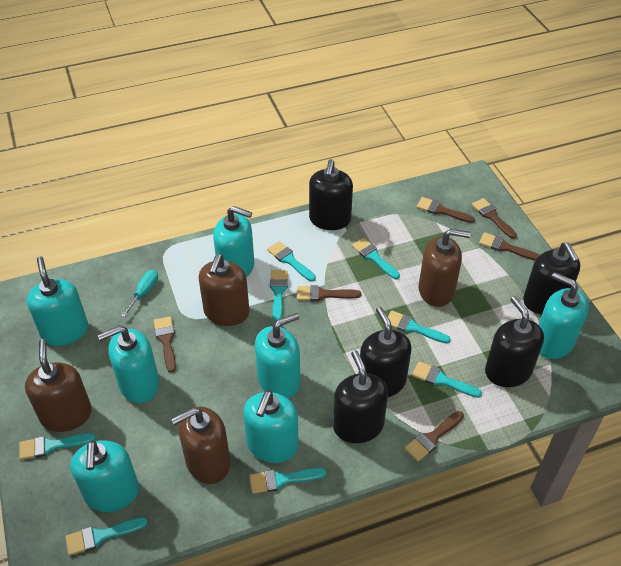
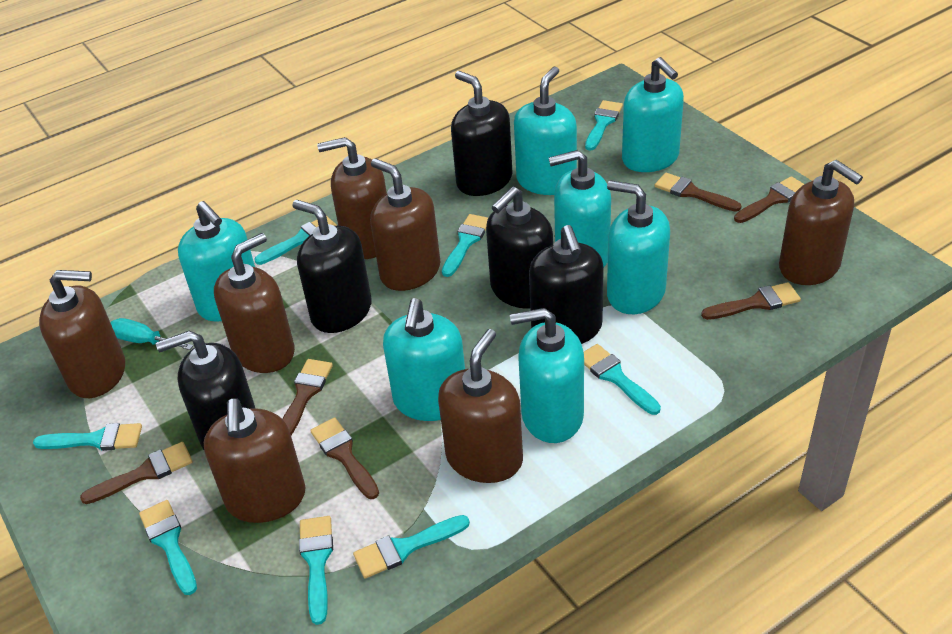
brown soap dispenser: 4 -> 7

